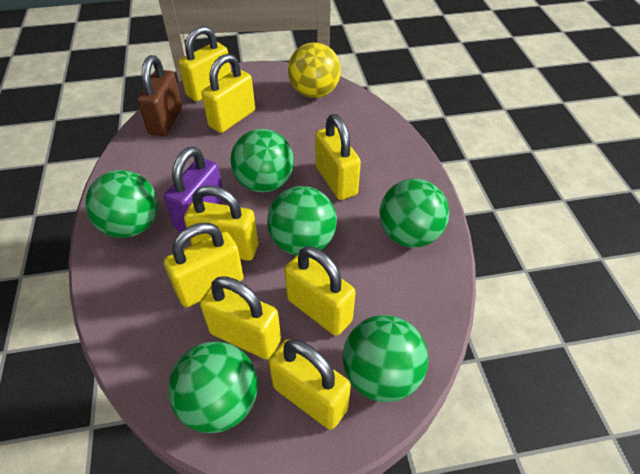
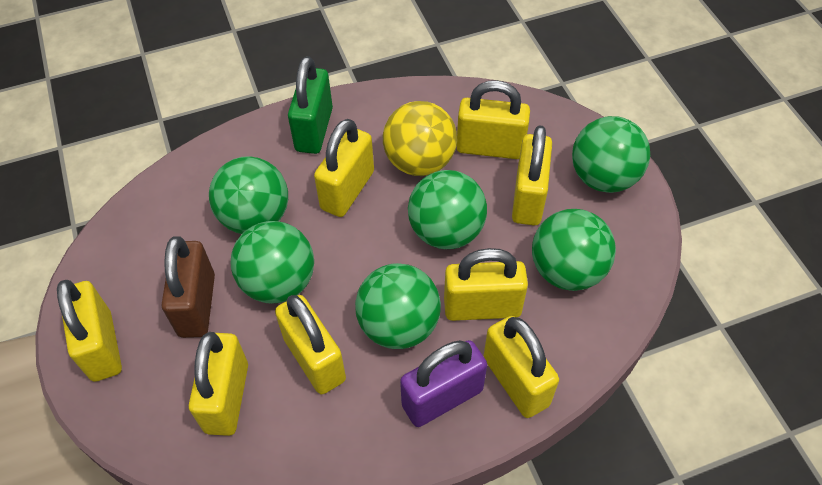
green padlock: 0 -> 1

